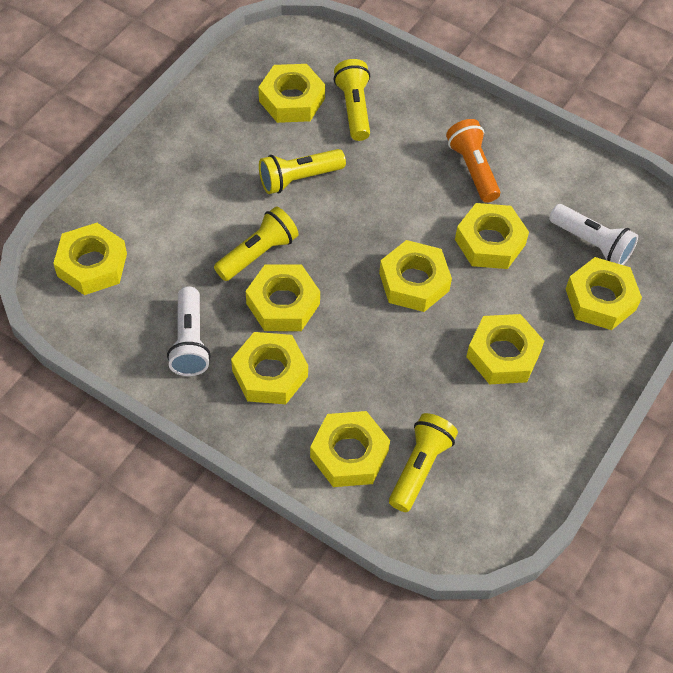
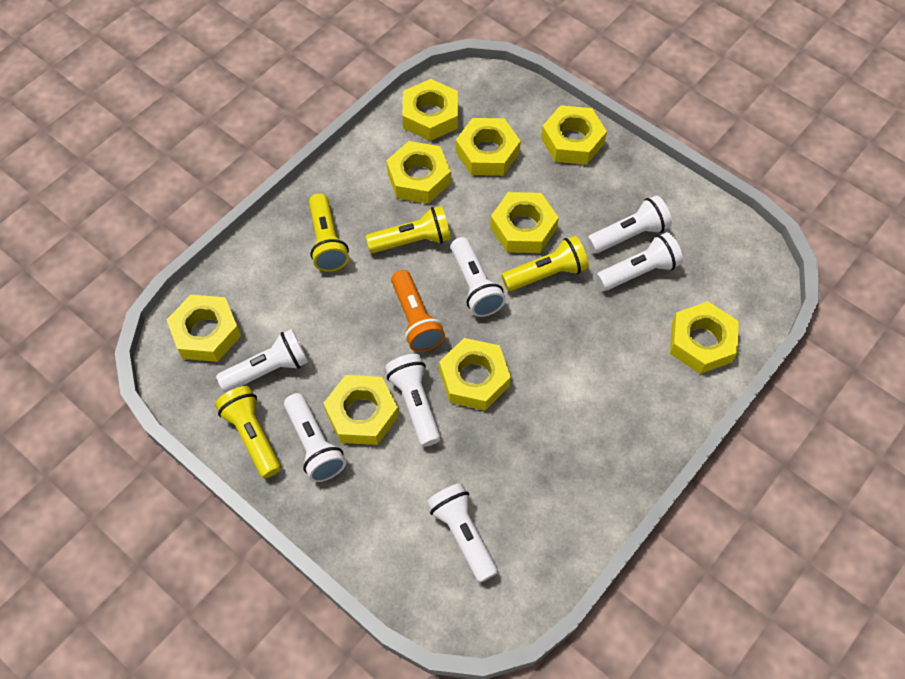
white flashlight: 2 -> 7

